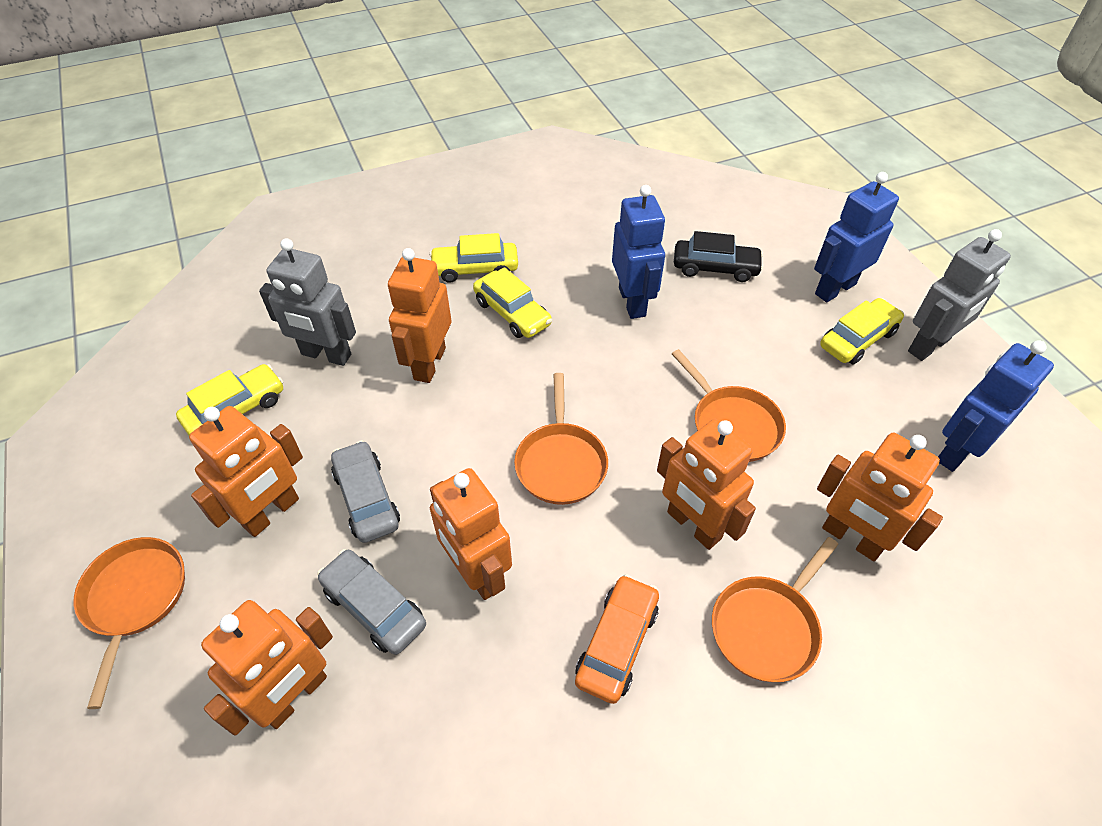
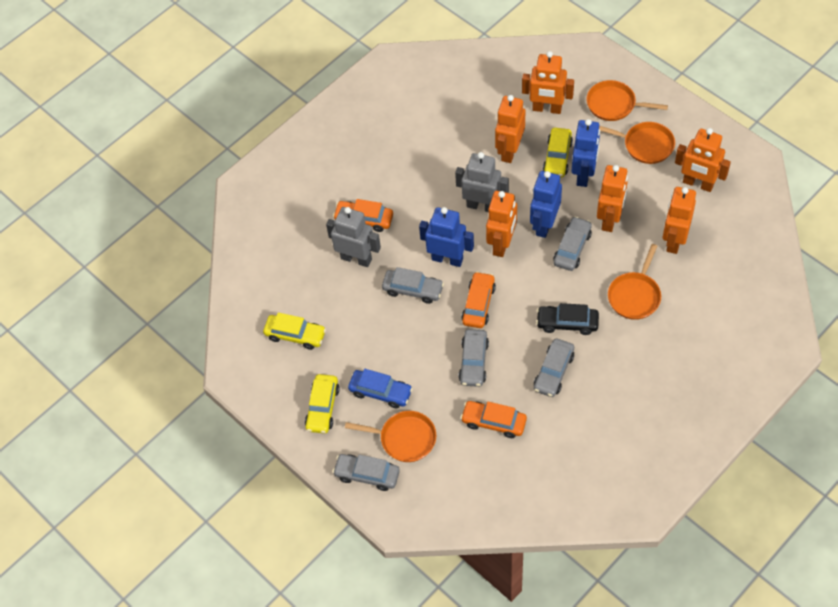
blue car: 0 -> 1
grey car: 2 -> 5
orange car: 1 -> 3
yellow car: 4 -> 3

